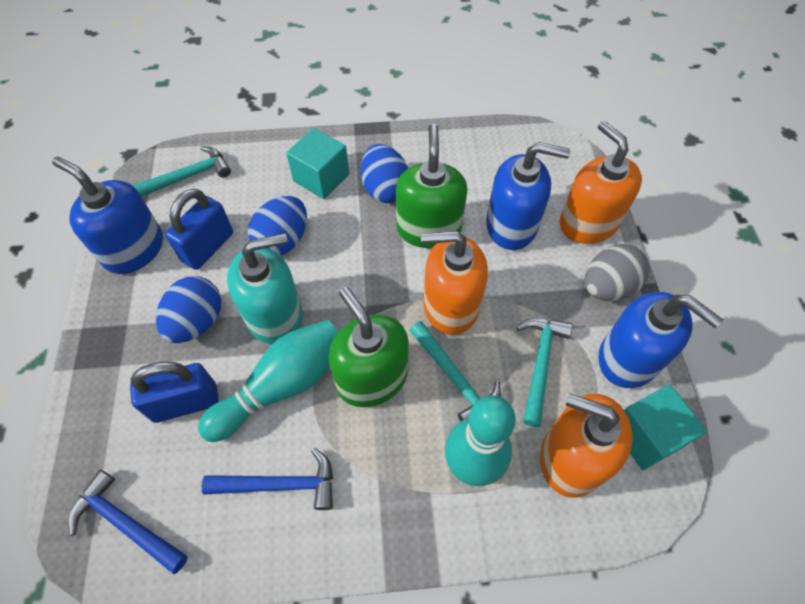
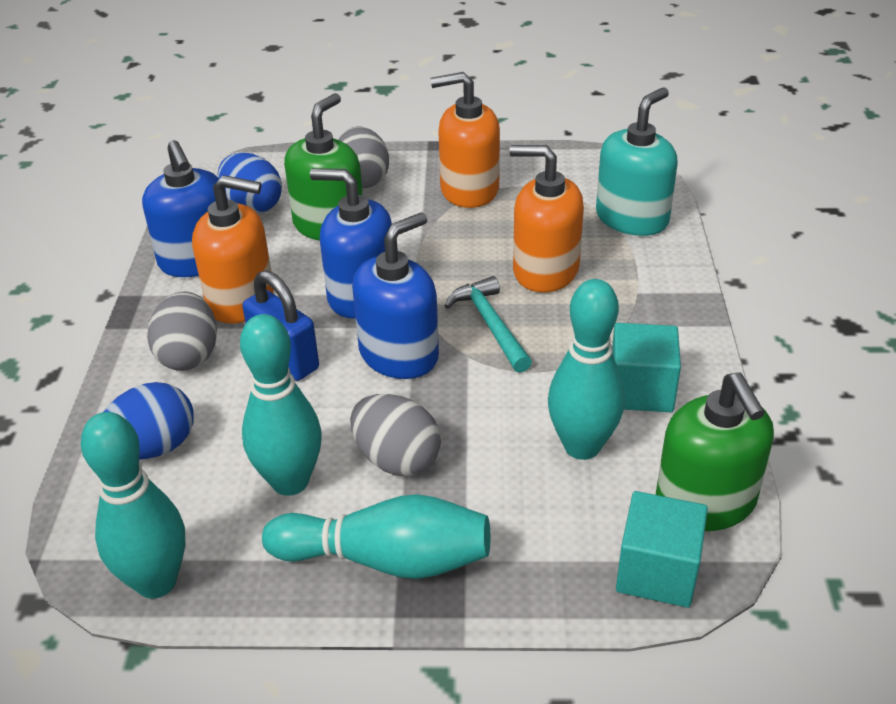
blue egg: 3 -> 2
blue hammer: 2 -> 0
blue padlock: 2 -> 1
grey egg: 1 -> 3
turquoise bowling pin: 2 -> 4
turquoise hammer: 3 -> 1

